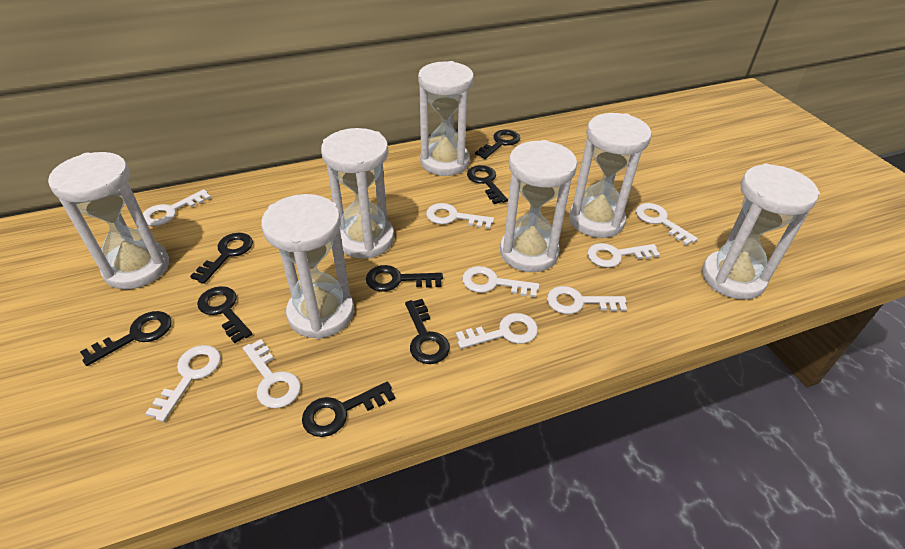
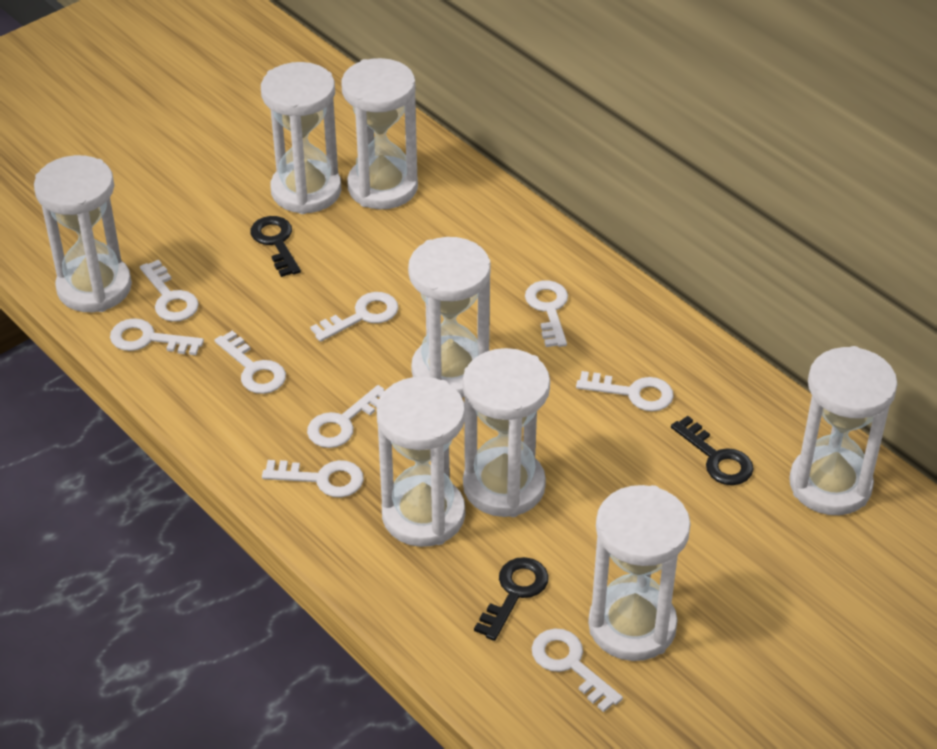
black key: 8 -> 3
white hourglass: 7 -> 8

